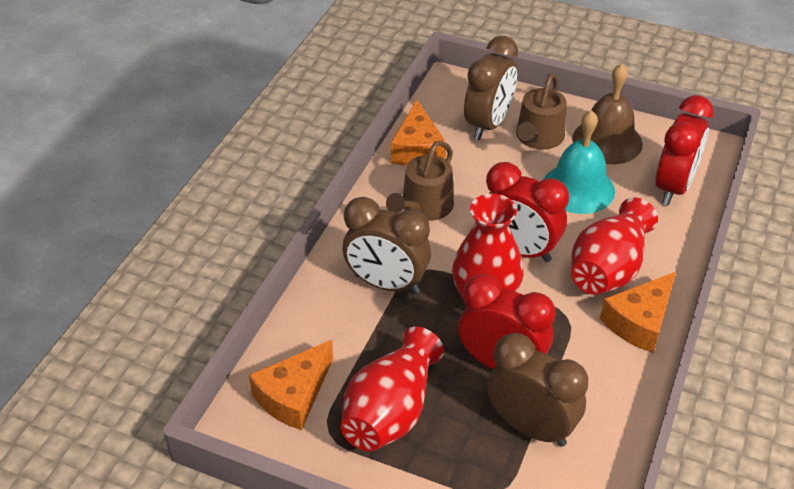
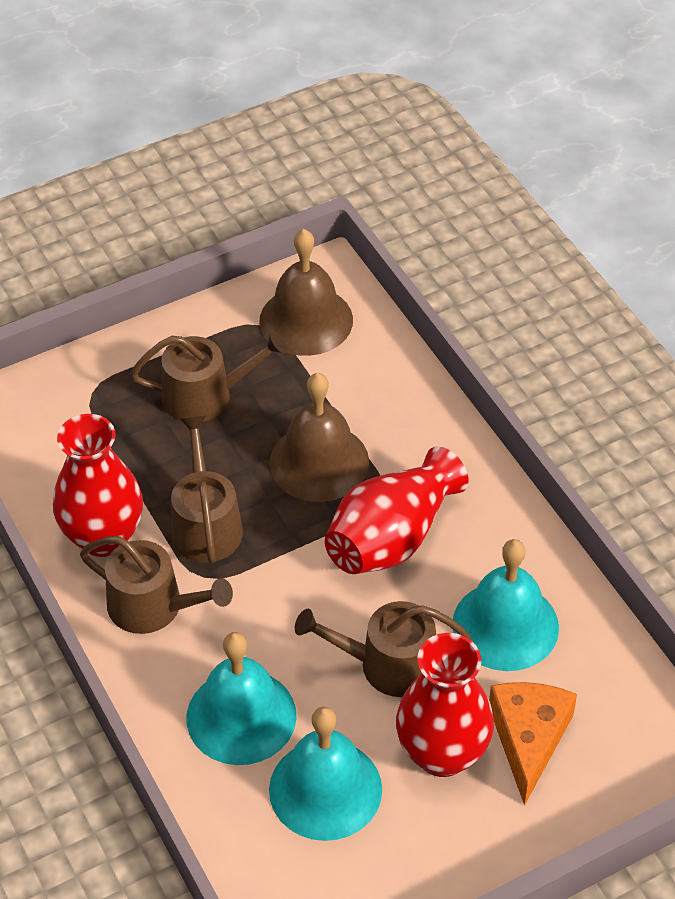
brown bell: 1 -> 2
brown clock: 3 -> 0
brown watering can: 2 -> 4
orange cheese: 3 -> 1
red clock: 3 -> 0
turquoise bell: 1 -> 3

